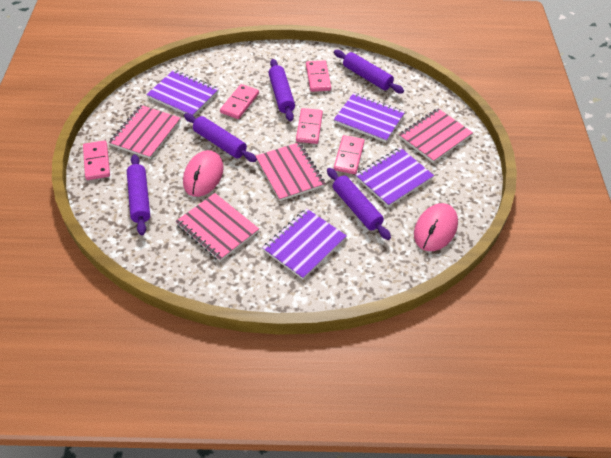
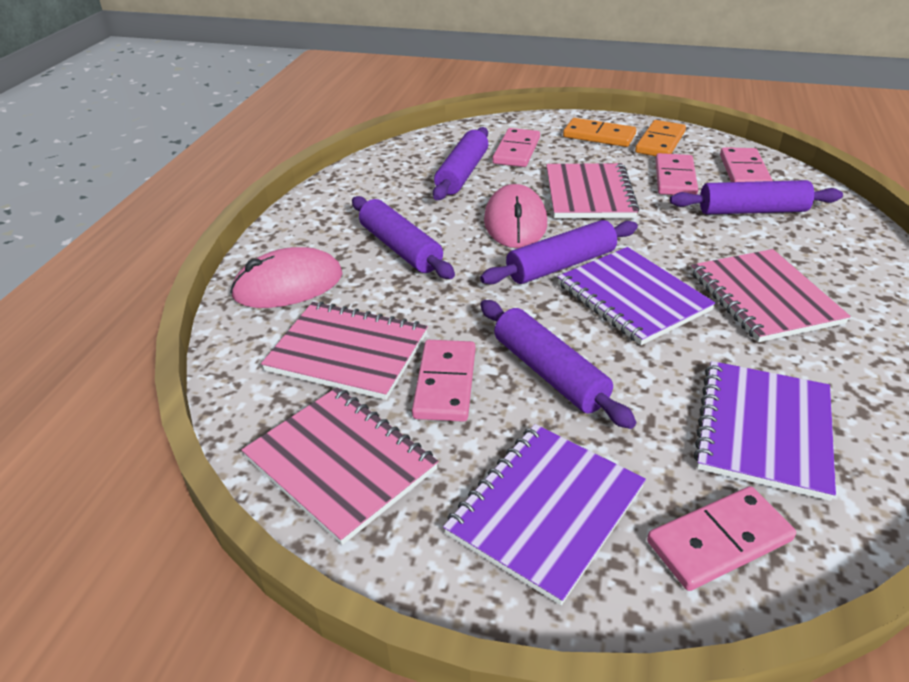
orange domino: 0 -> 2
purple notebook: 4 -> 3

